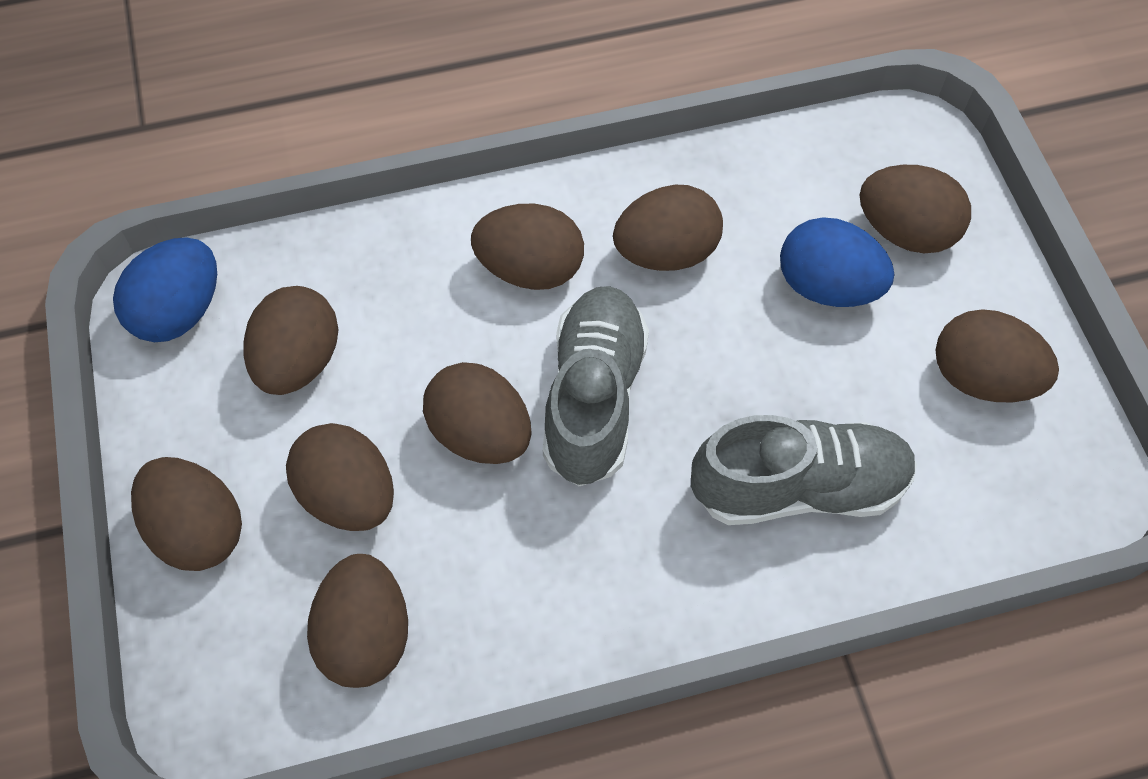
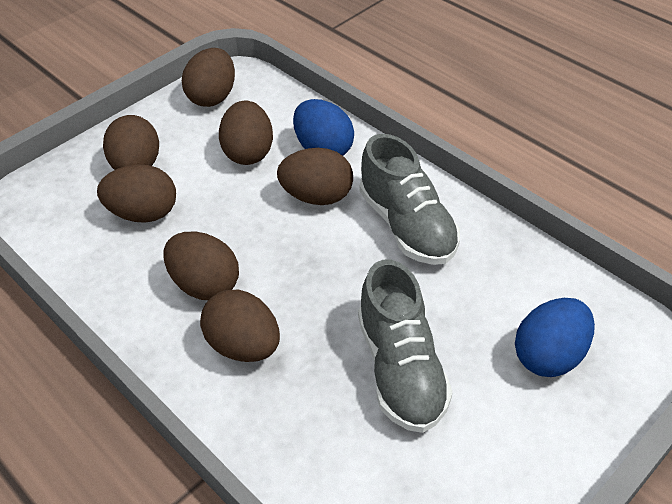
brown egg: 9 -> 7

